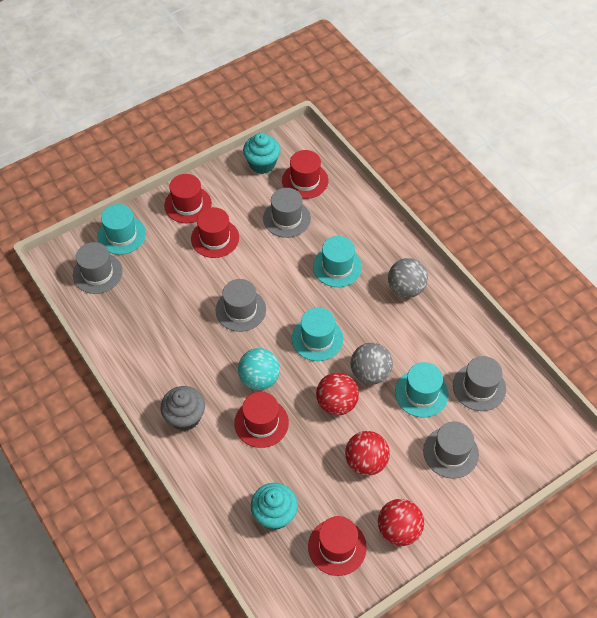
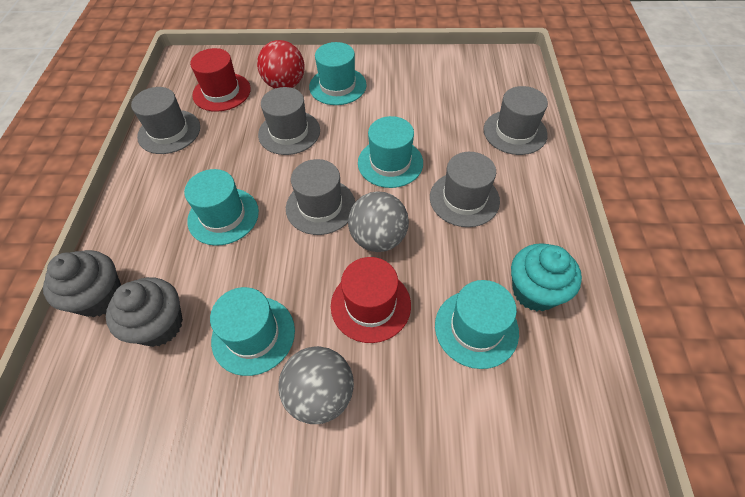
grey cupcake: 1 -> 2
red ball: 3 -> 1
red hat: 5 -> 2
turquoise ball: 1 -> 0
turquoise cupcake: 2 -> 1
turquoise hat: 4 -> 5

